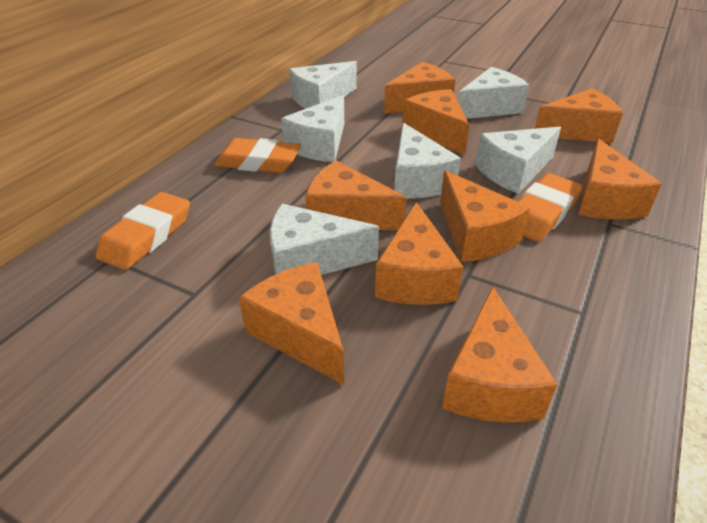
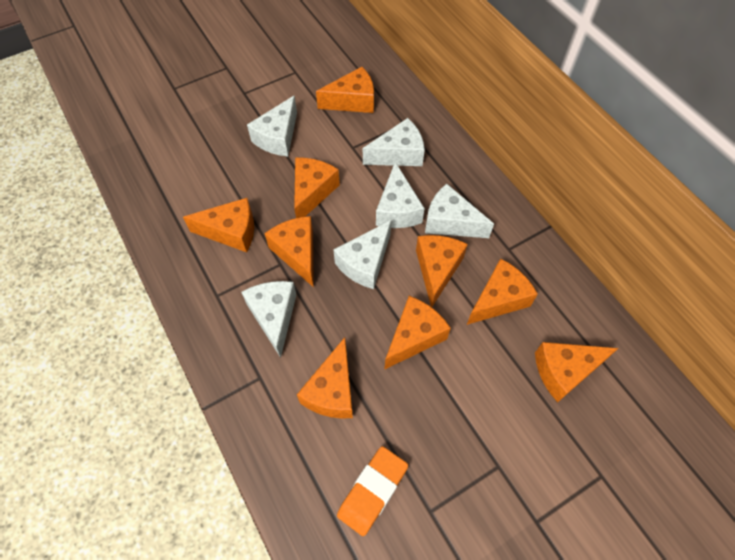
orange eraser: 3 -> 1

